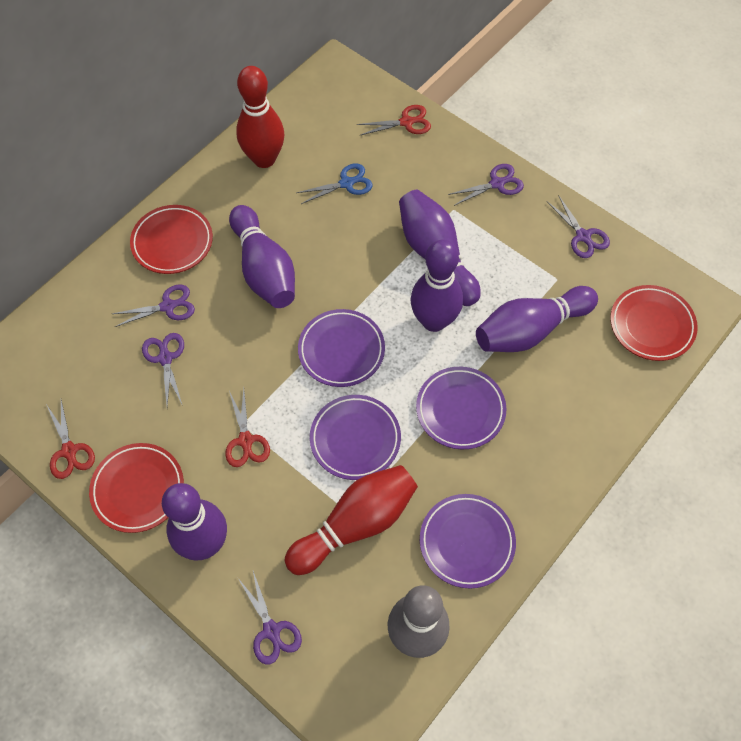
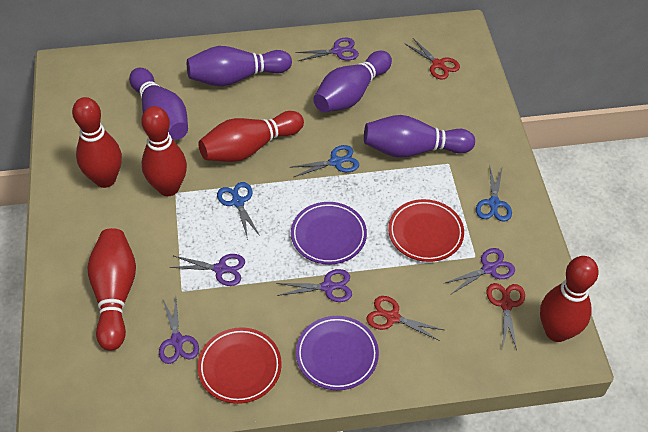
blue scissors: 1 -> 3
grey bowling pin: 1 -> 0
purple bowling pin: 5 -> 4
purple plate: 4 -> 2
red bowling pin: 2 -> 5
red plate: 3 -> 2

